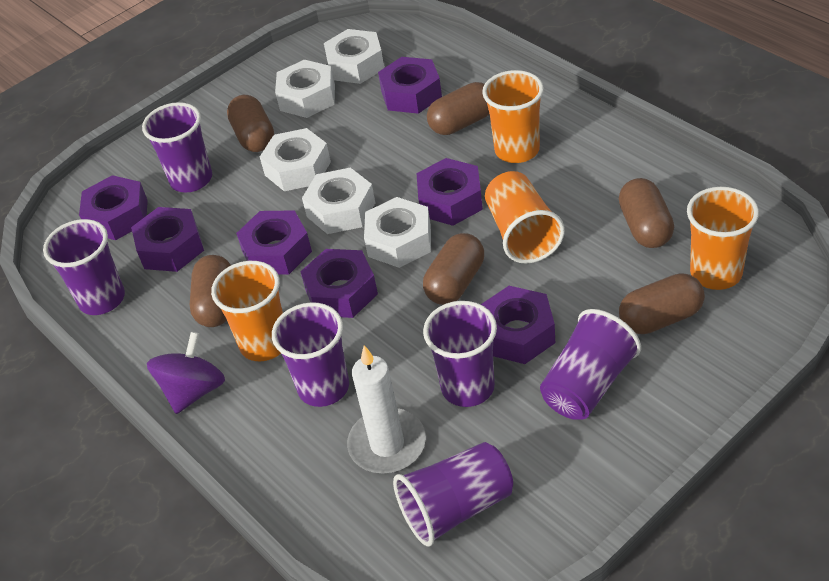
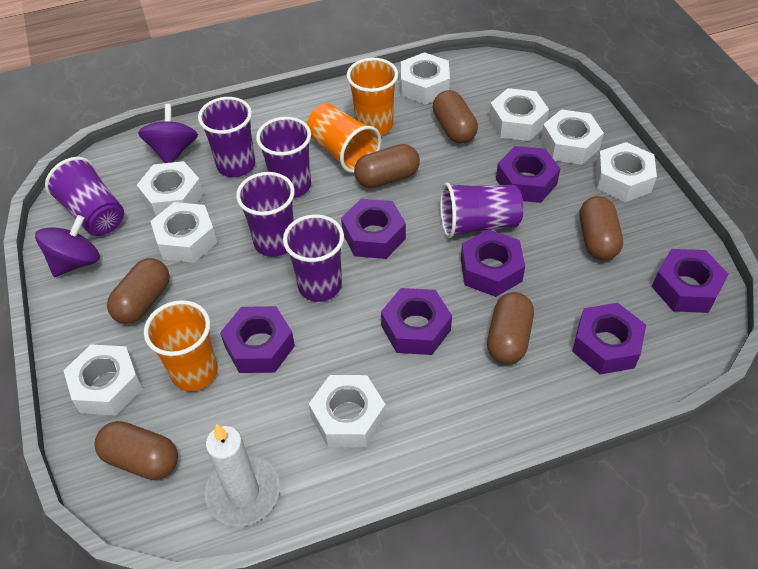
orange cup: 4 -> 3
purple spinning top: 1 -> 2
white nut: 5 -> 8

